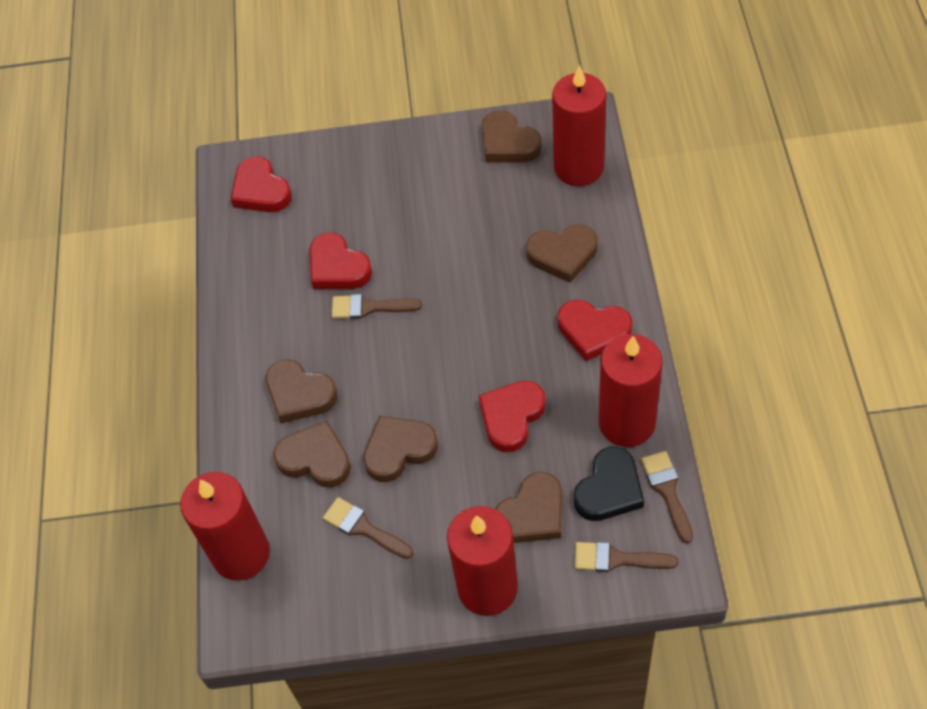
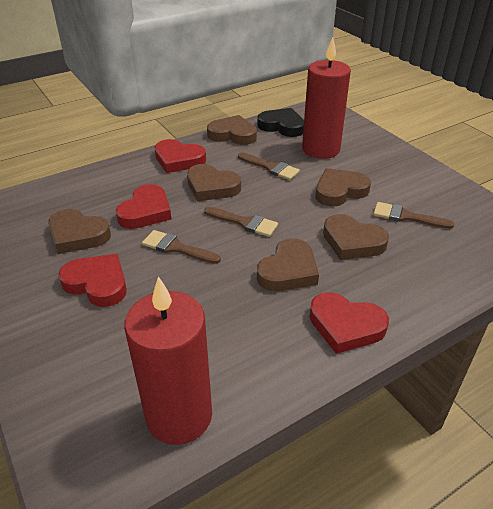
red candle: 4 -> 2

